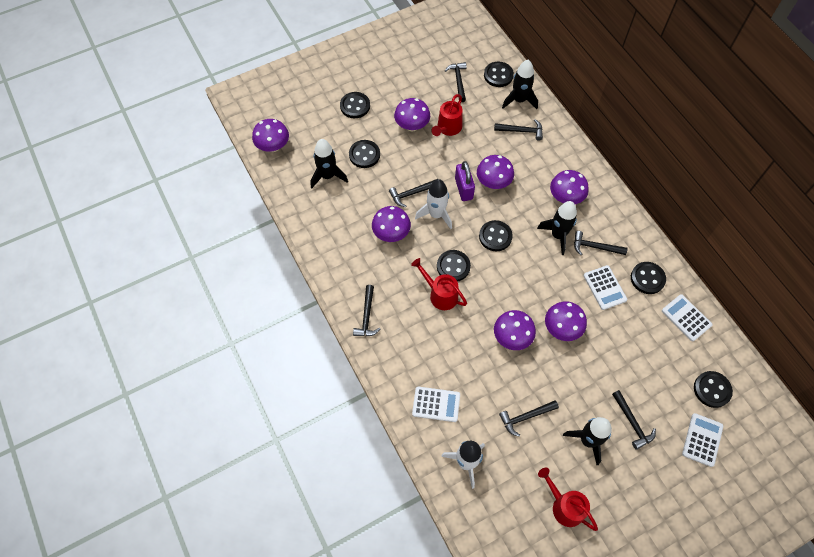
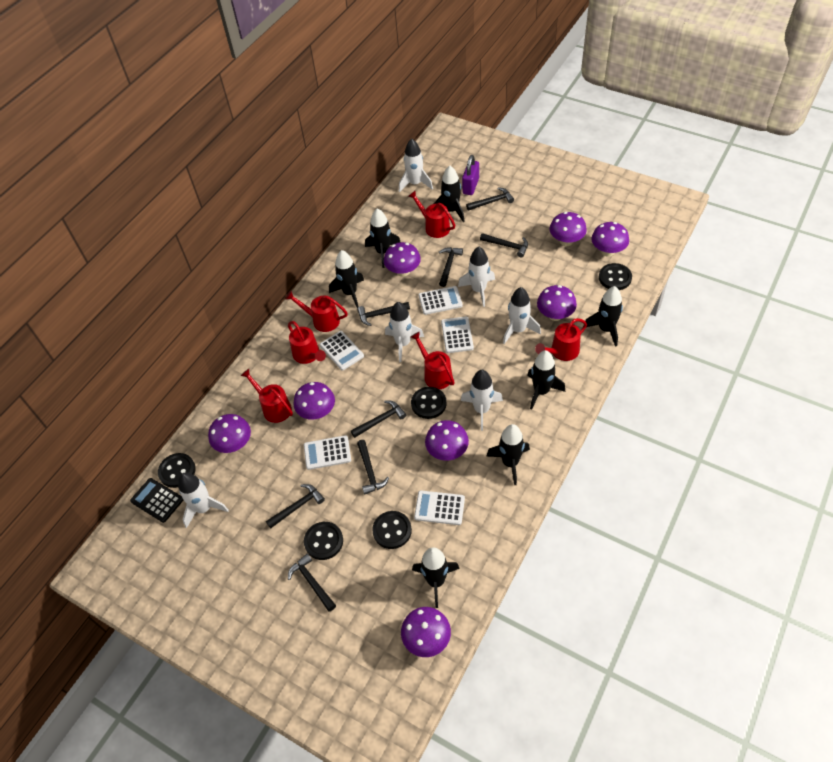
black button: 7 -> 5
black calculator: 0 -> 1
black hammer: 7 -> 8
black rocket: 4 -> 7
purple mushroom: 7 -> 8
red watering can: 3 -> 6
white calculator: 4 -> 5
white rocket: 2 -> 6

